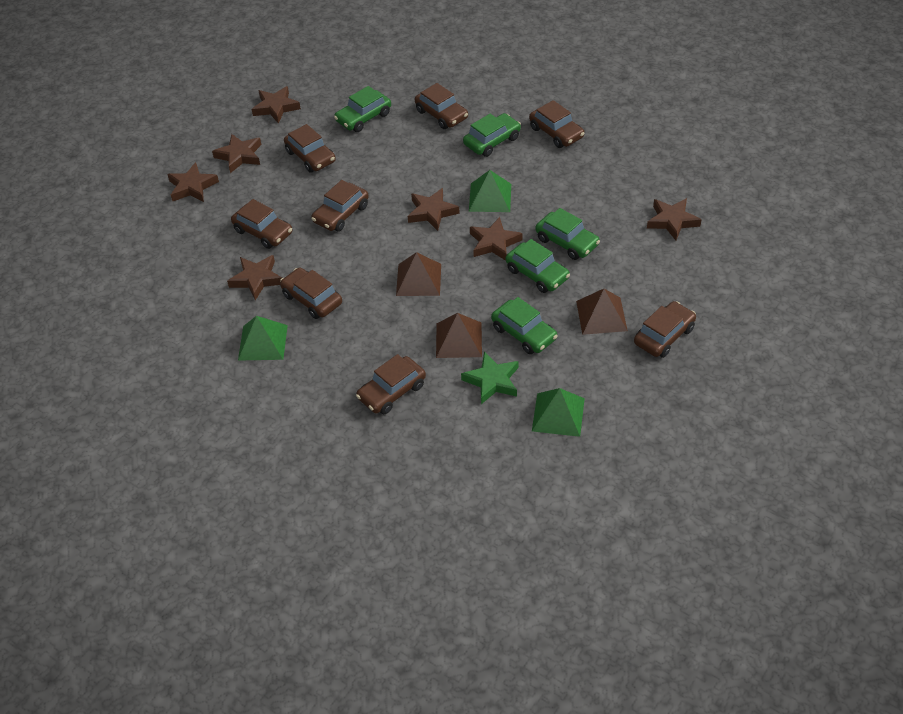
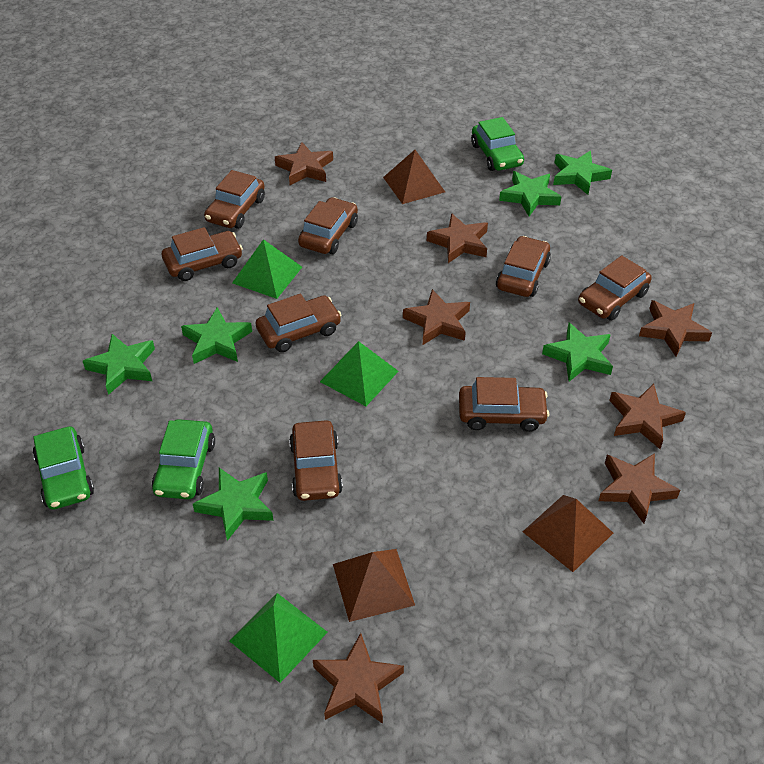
green car: 5 -> 3
green star: 1 -> 6

